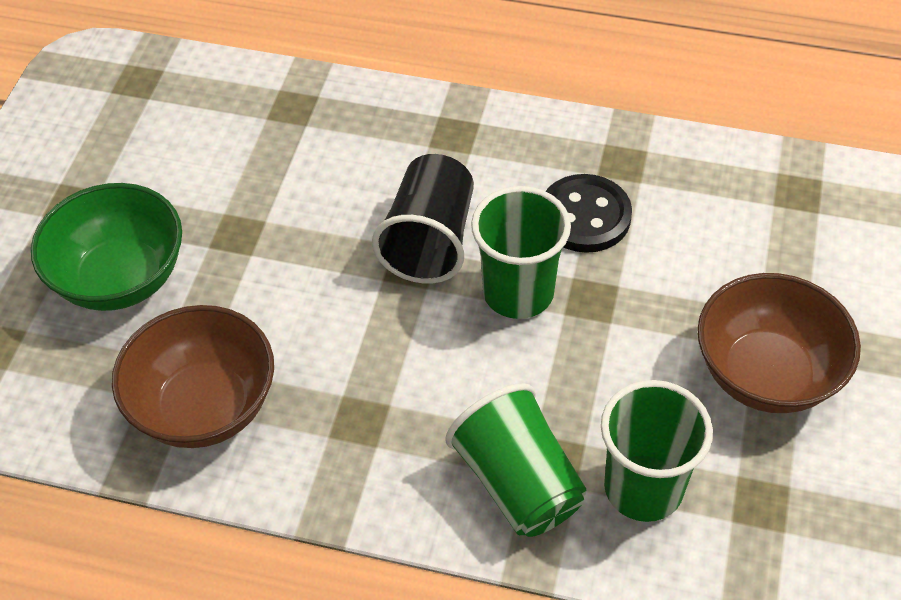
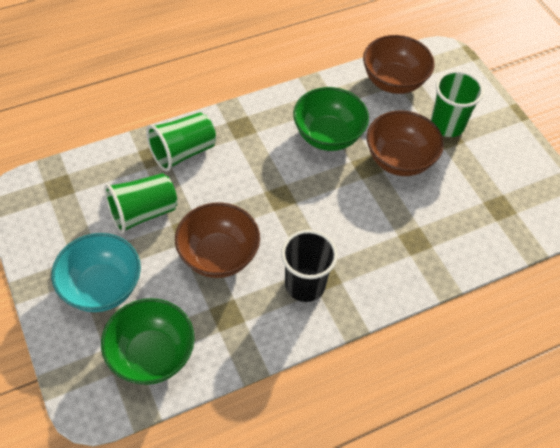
black button: 1 -> 0
brown bowl: 2 -> 3
green bowl: 1 -> 2
turquoise bowl: 0 -> 1

